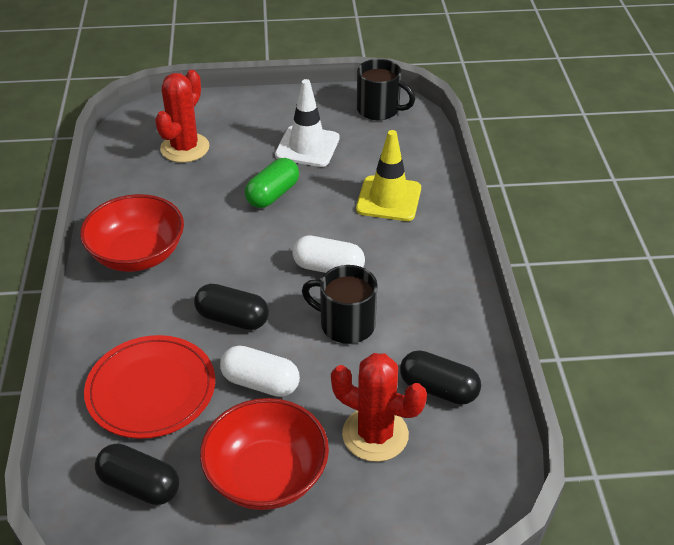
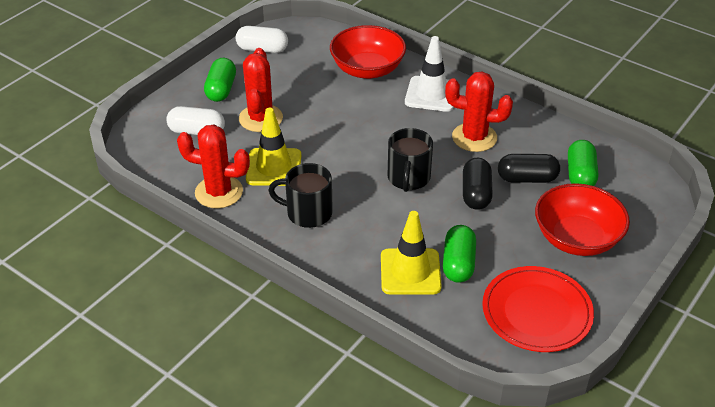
black capsule: 3 -> 2
green capsule: 1 -> 3
red cactus: 2 -> 3
yellow traffic cone: 1 -> 2

